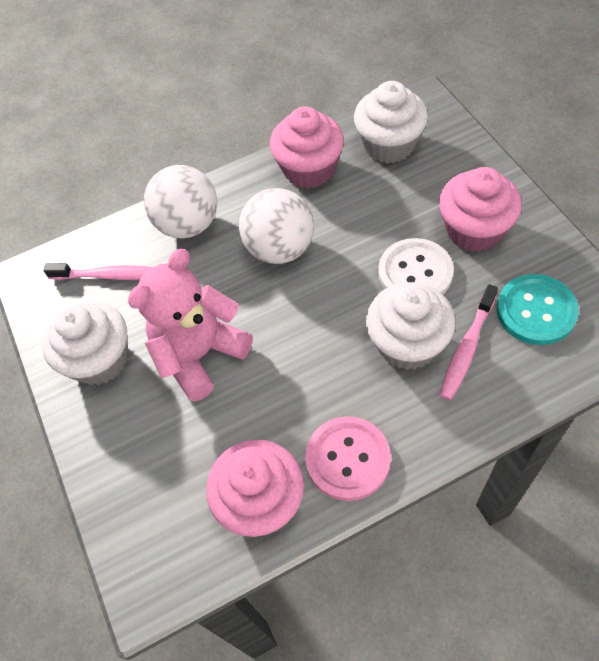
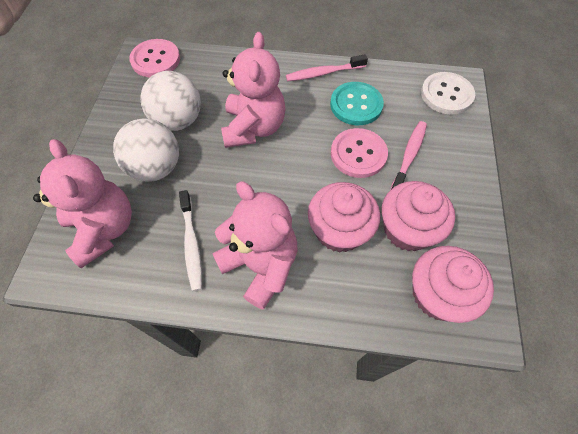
pink button: 1 -> 2
pink teddy bear: 1 -> 3
white cupcake: 3 -> 0
white toothbrush: 0 -> 1

